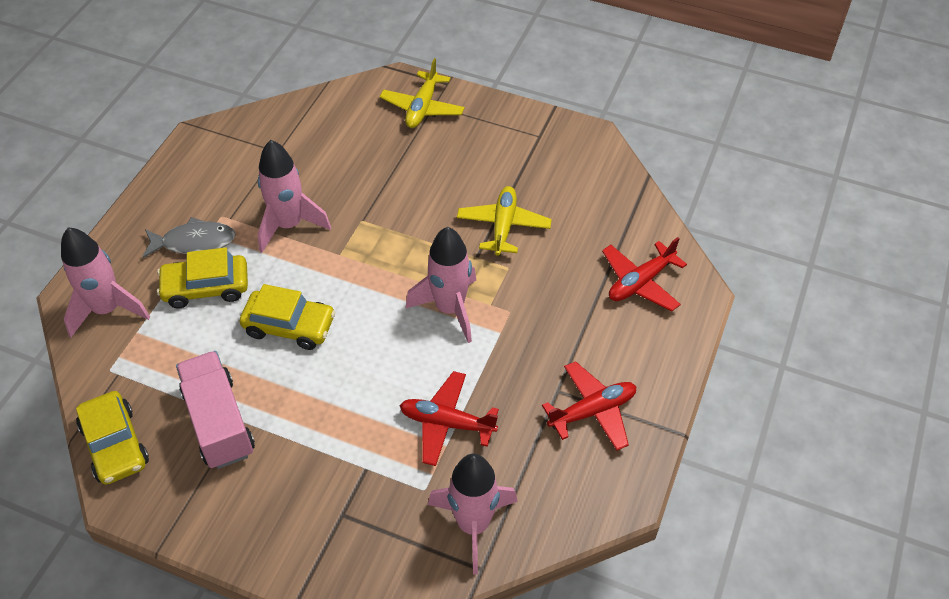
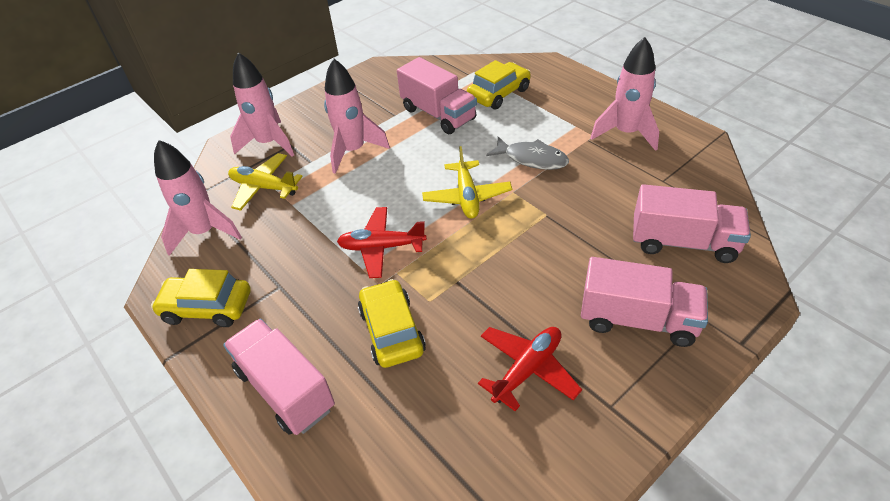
pink truck: 1 -> 4
red plane: 3 -> 2

